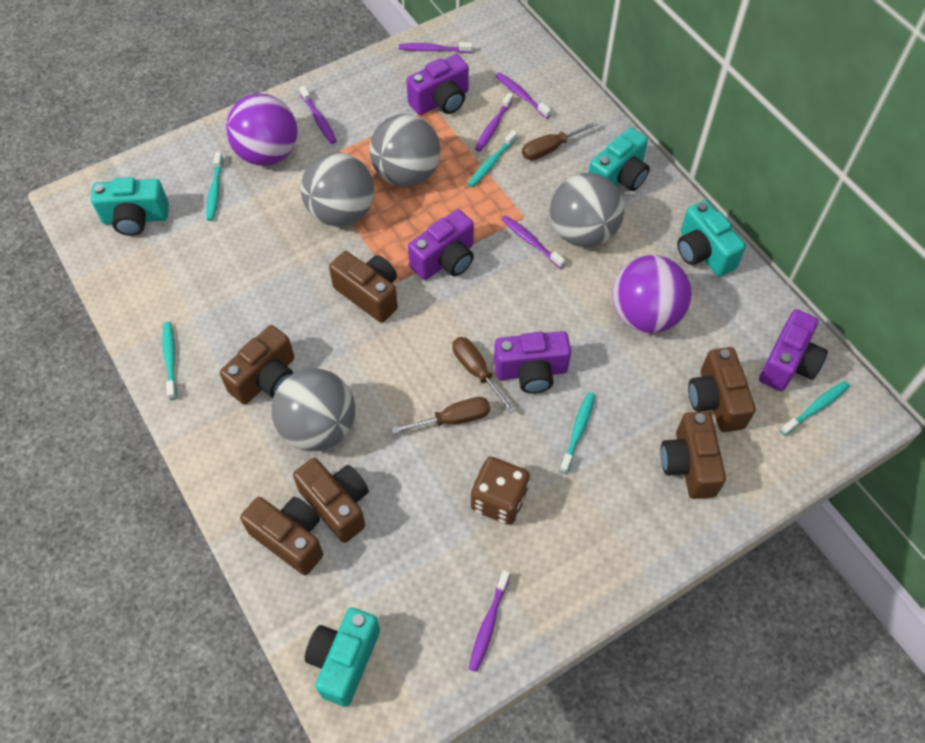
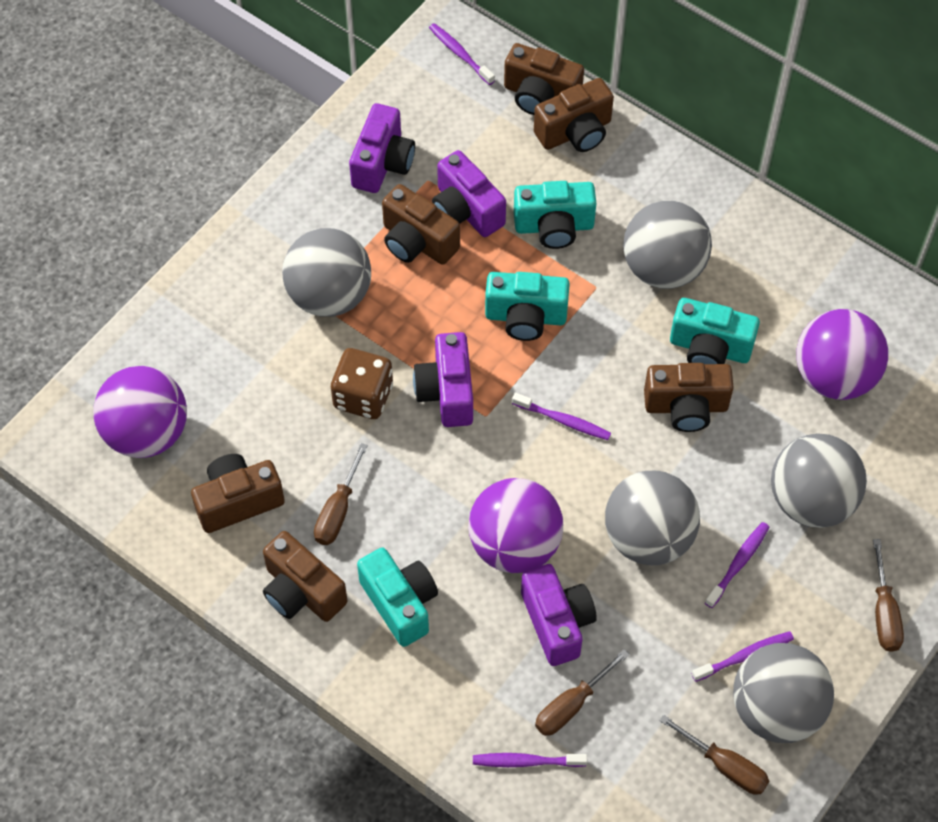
brown screwdriver: 3 -> 4
grey ball: 4 -> 5
purple ball: 2 -> 3
purple toothbrush: 6 -> 5
turquoise toothbrush: 5 -> 0

